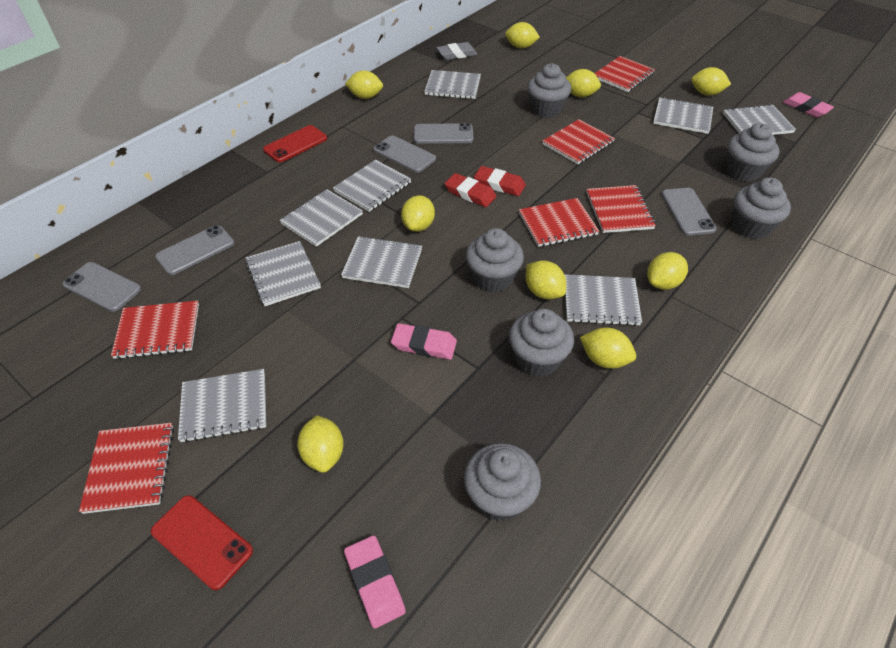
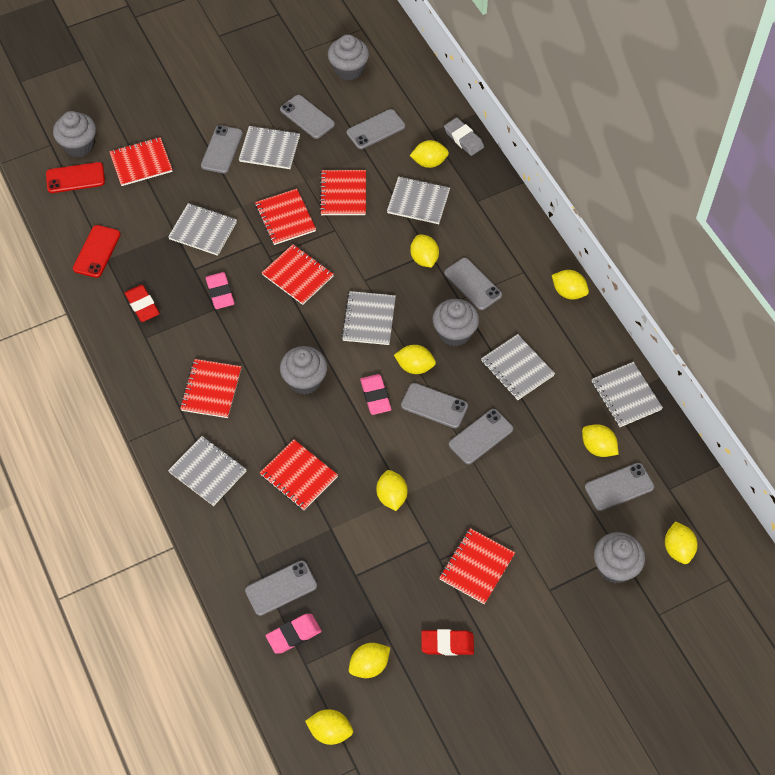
grey cupcake: 6 -> 5
grey notebook: 9 -> 7
grey phone: 5 -> 8
red notebook: 6 -> 7

